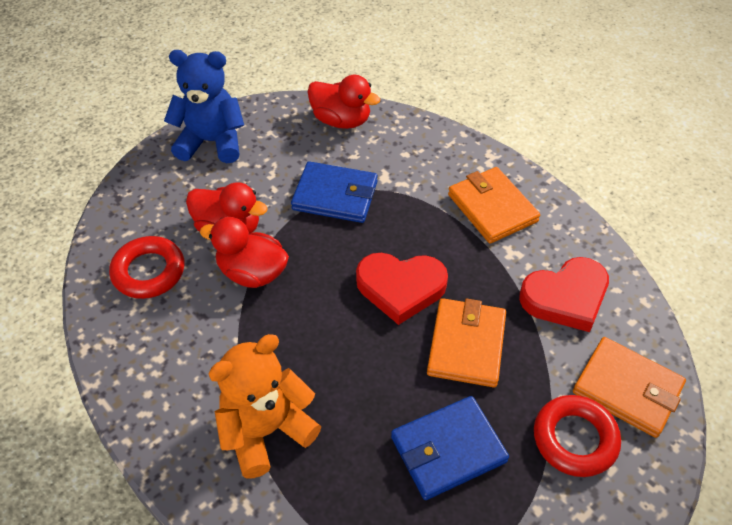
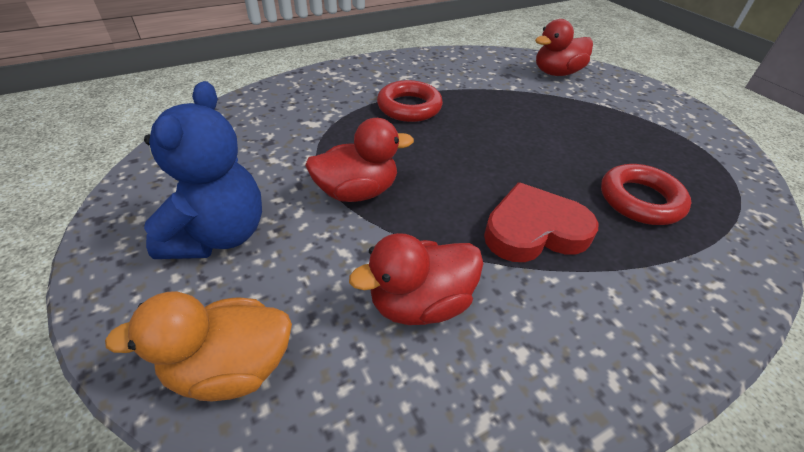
blue wallet: 2 -> 0
orange duck: 0 -> 1
orange teddy bear: 1 -> 0
orange wallet: 3 -> 0
red heart: 2 -> 1

